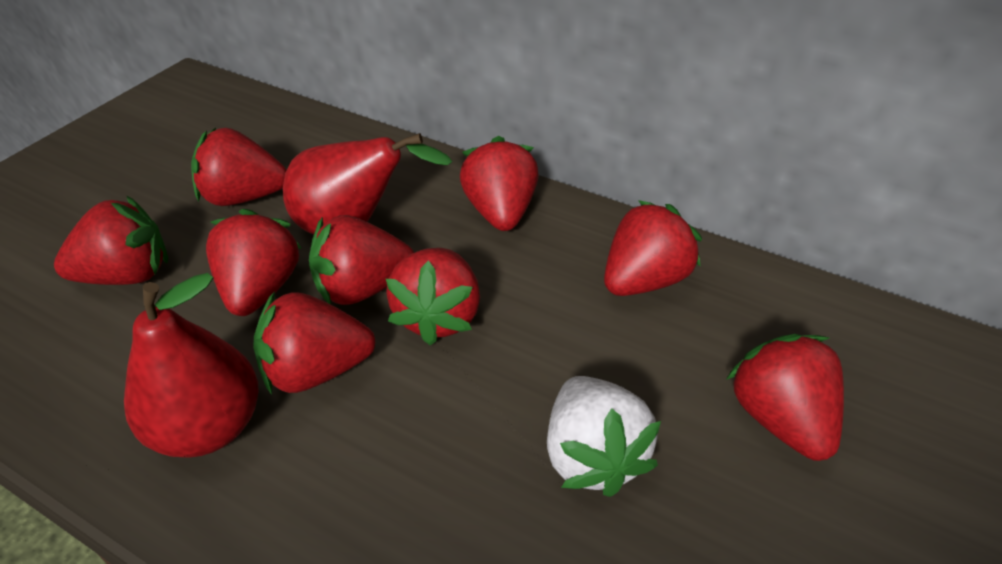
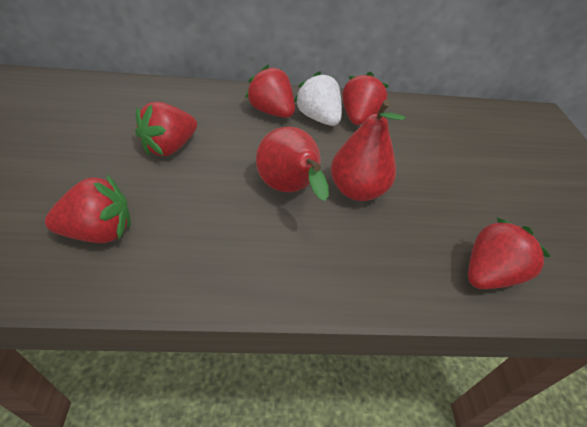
red strawberry: 9 -> 5

